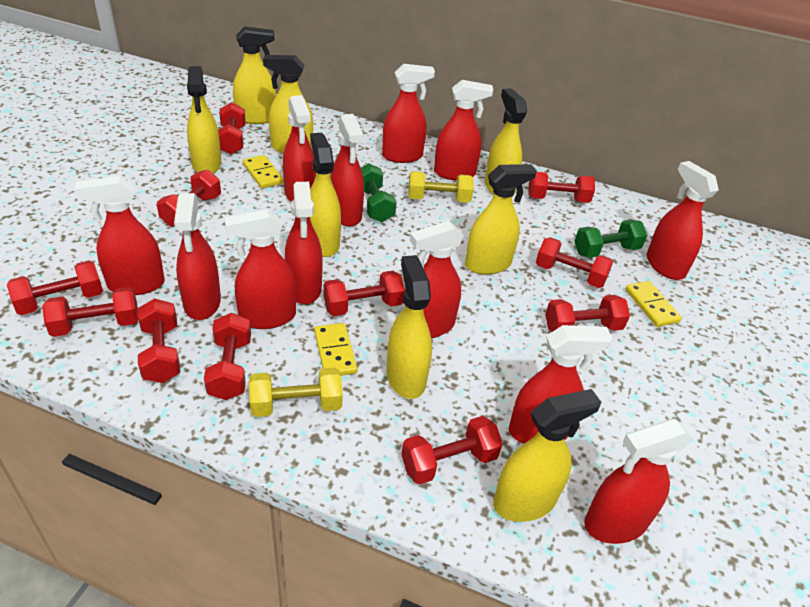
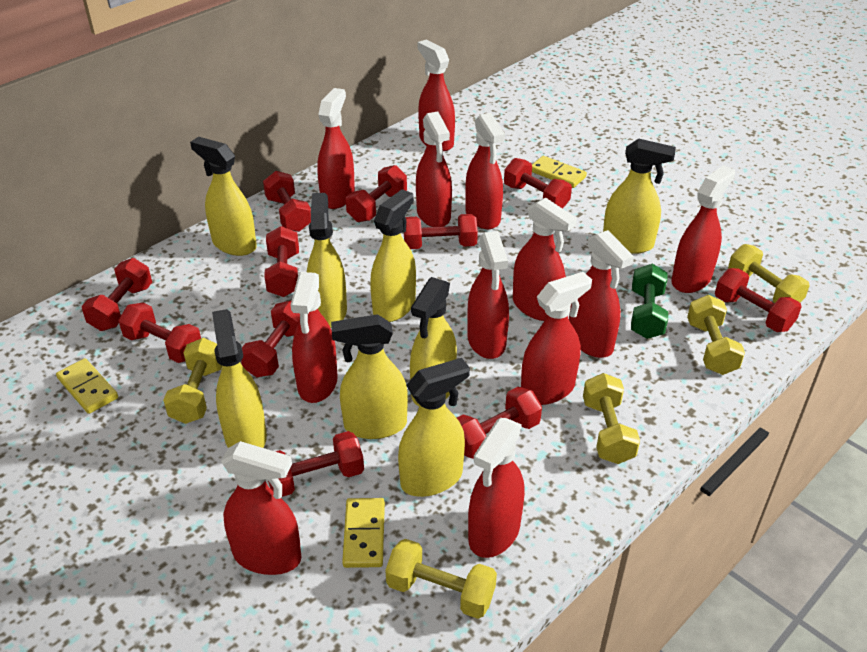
green dumbbell: 2 -> 1
yellow dumbbell: 2 -> 5

